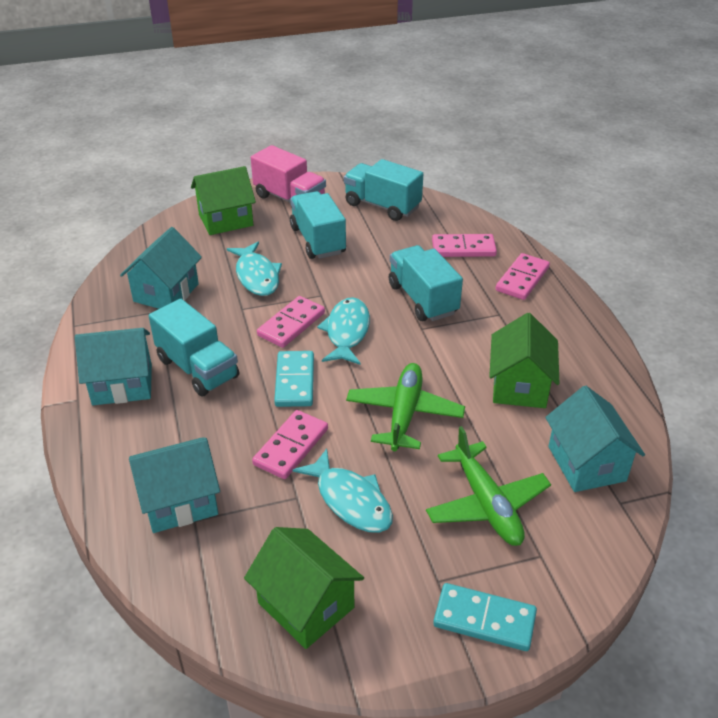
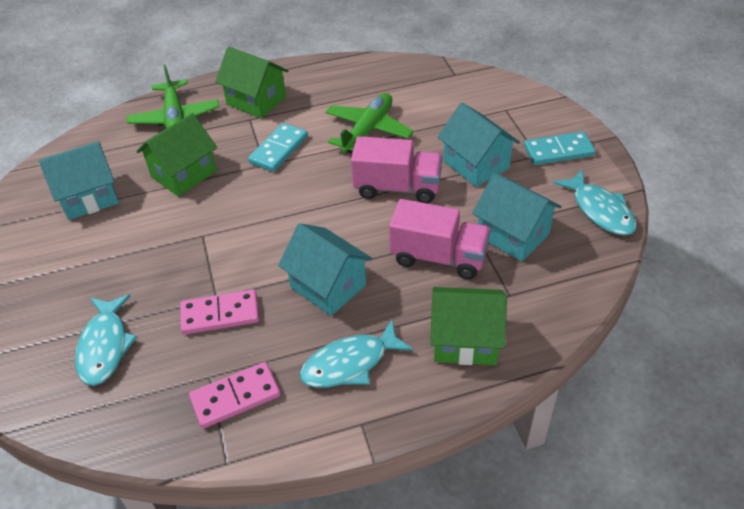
pink domino: 4 -> 2
pink truck: 1 -> 2
turquoise truck: 4 -> 0

